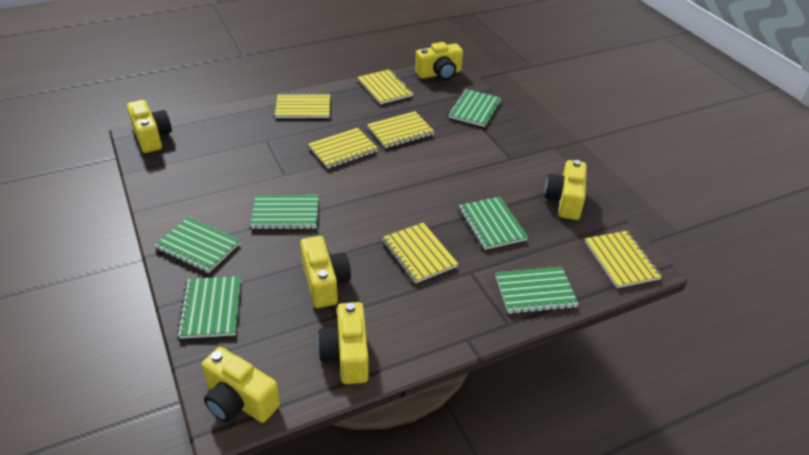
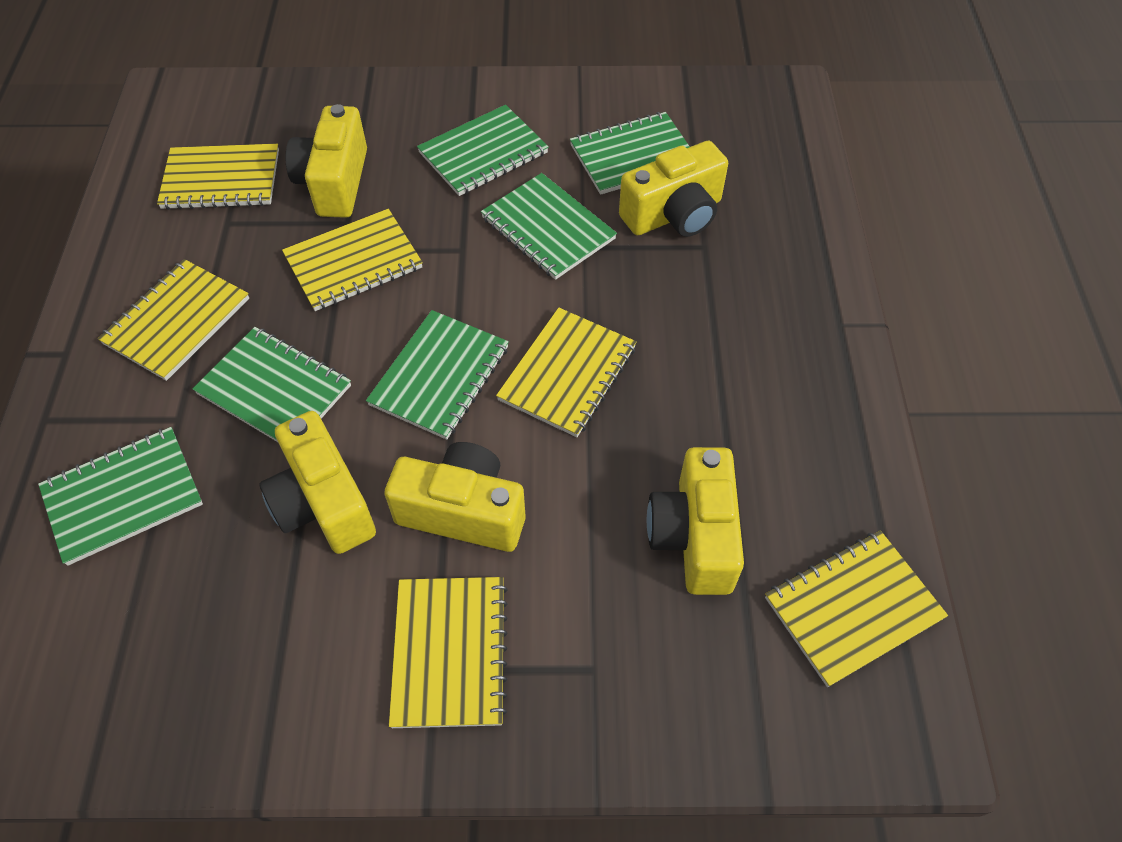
yellow camera: 6 -> 5

